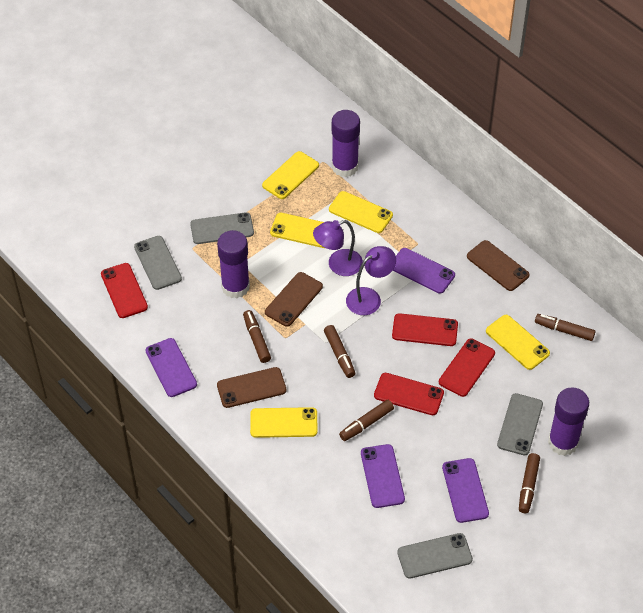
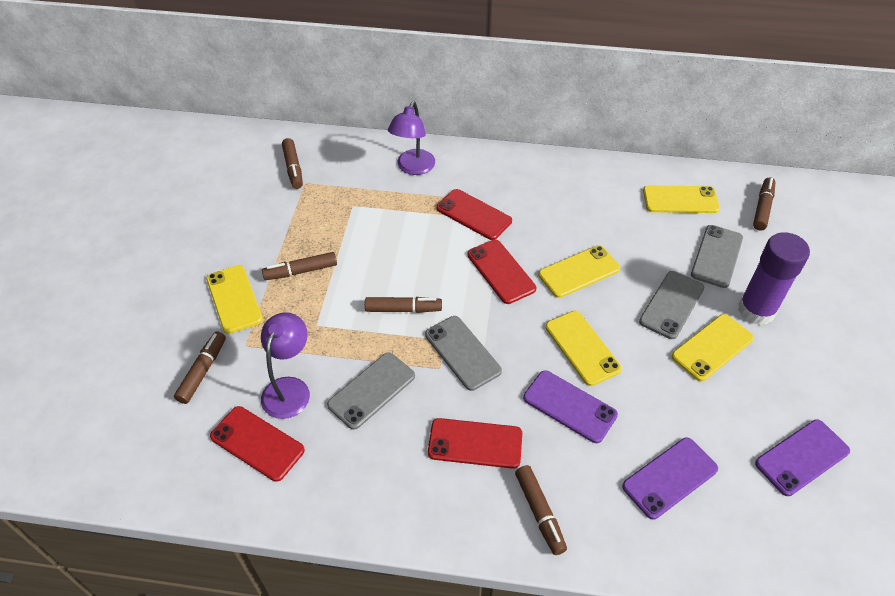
brown marker: 5 -> 6
brown phone: 3 -> 0
purple glue stick: 3 -> 1
purple phone: 4 -> 3

